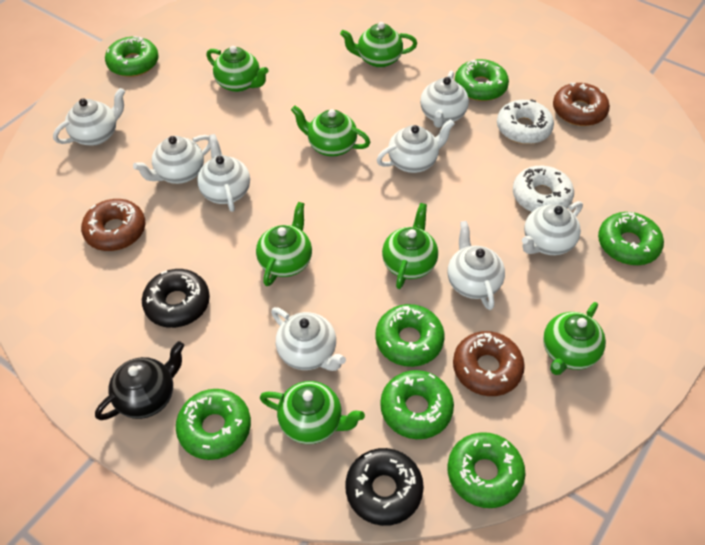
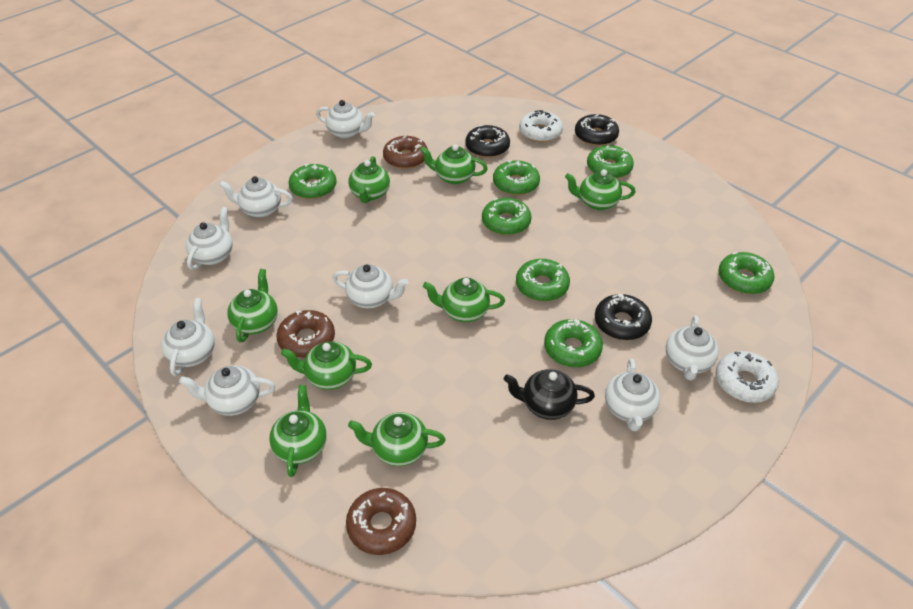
black donut: 2 -> 3
green teapot: 7 -> 8

